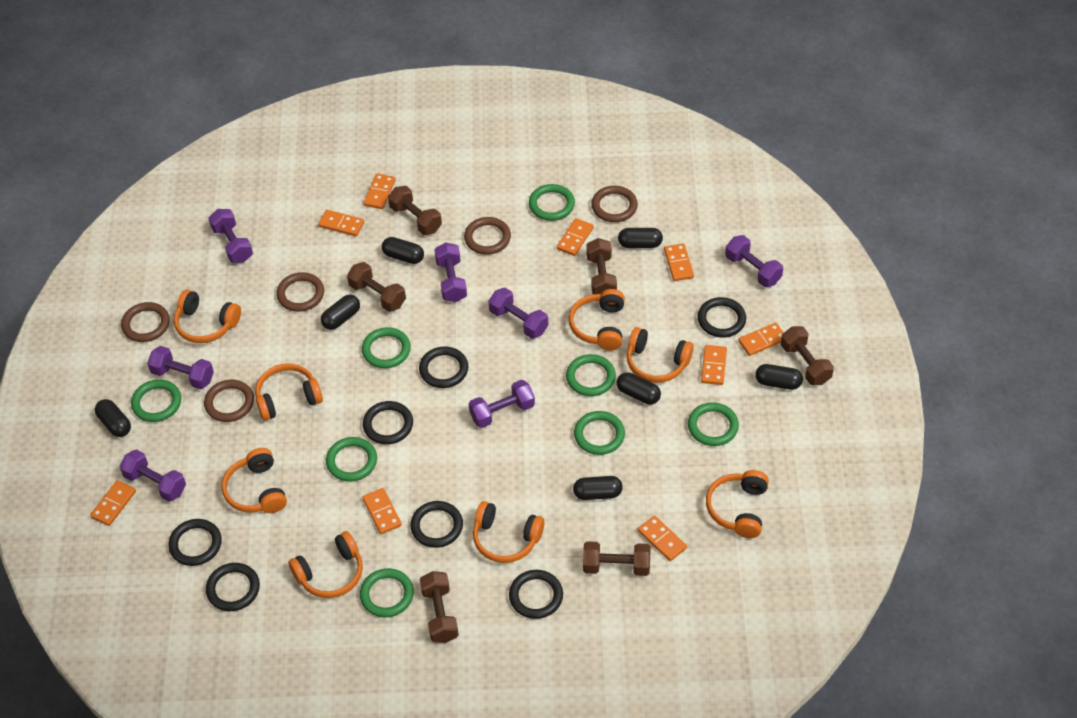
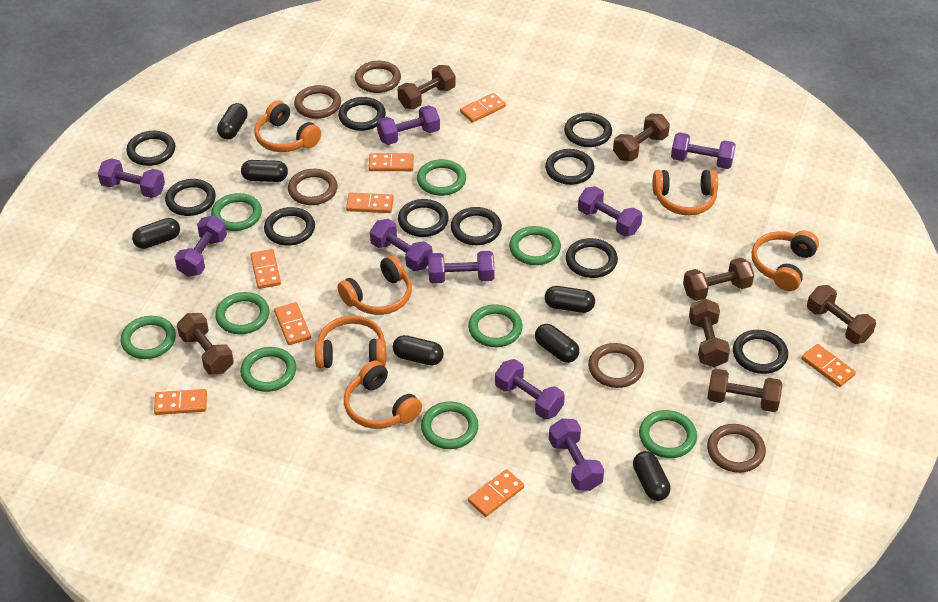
black ring: 7 -> 10
brown dumbbell: 6 -> 7
green ring: 8 -> 9
orange domino: 9 -> 8
orange headphones: 8 -> 6
purple dumbbell: 7 -> 9

